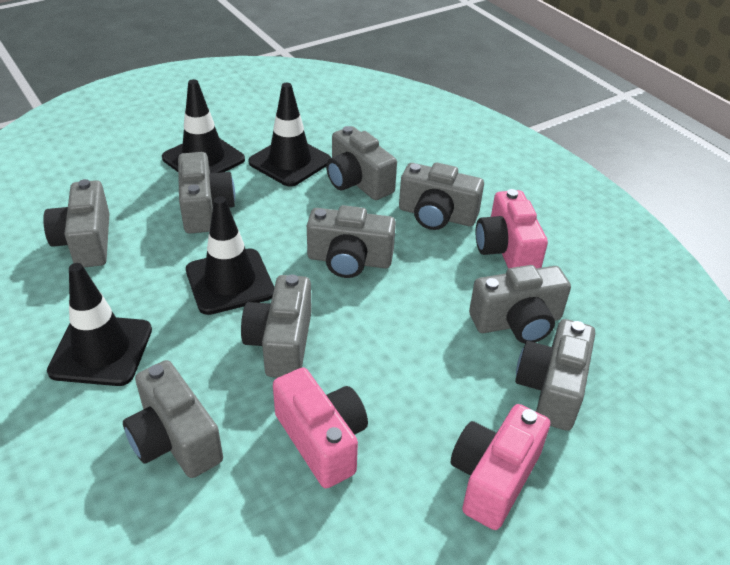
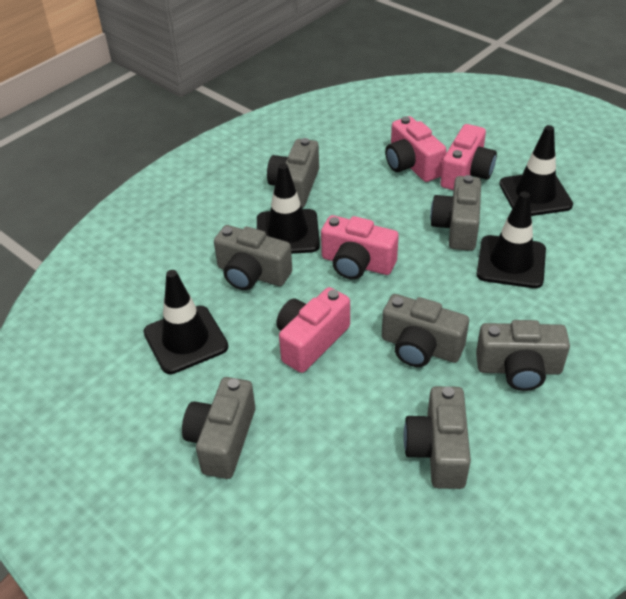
grey camera: 9 -> 7
pink camera: 3 -> 4

